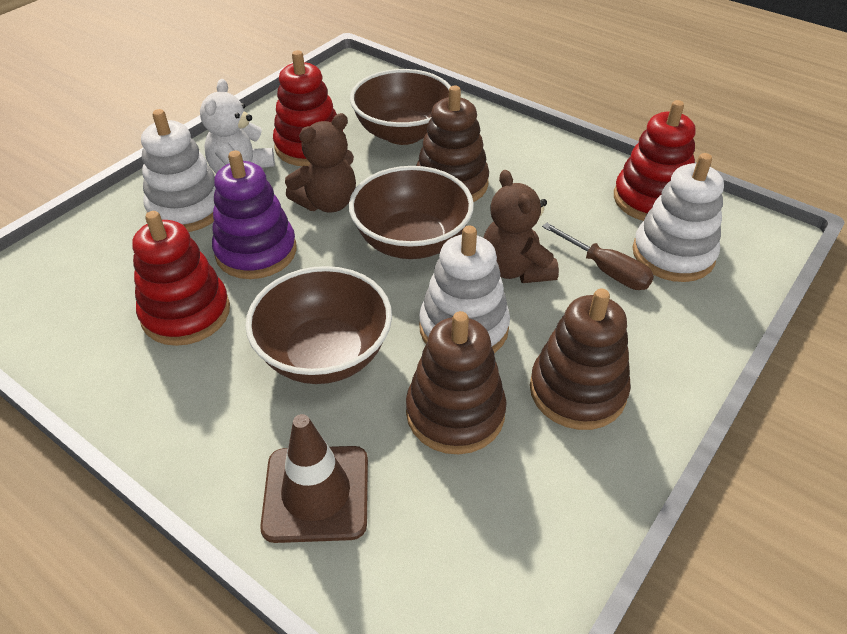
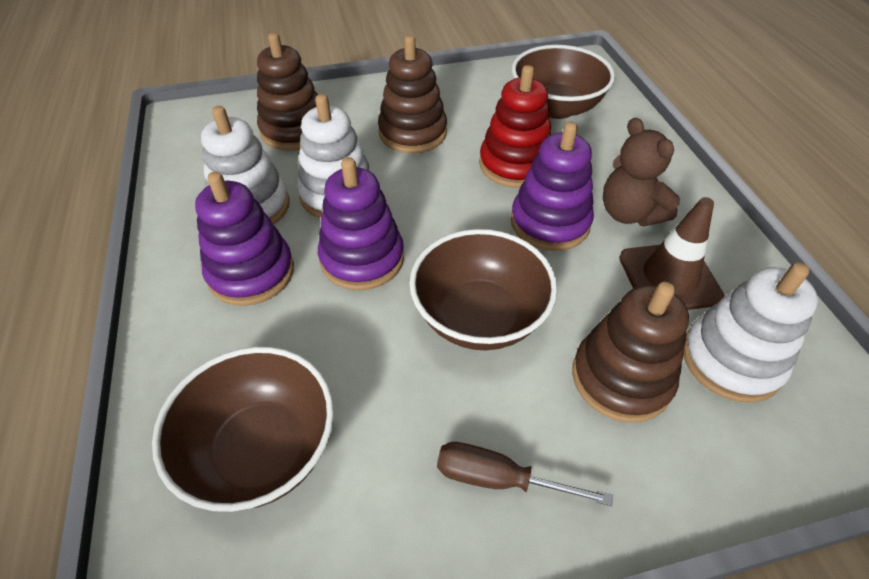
brown teddy bear: 2 -> 1
purple stacking toy: 1 -> 3
red stacking toy: 3 -> 1
white teddy bear: 1 -> 0

